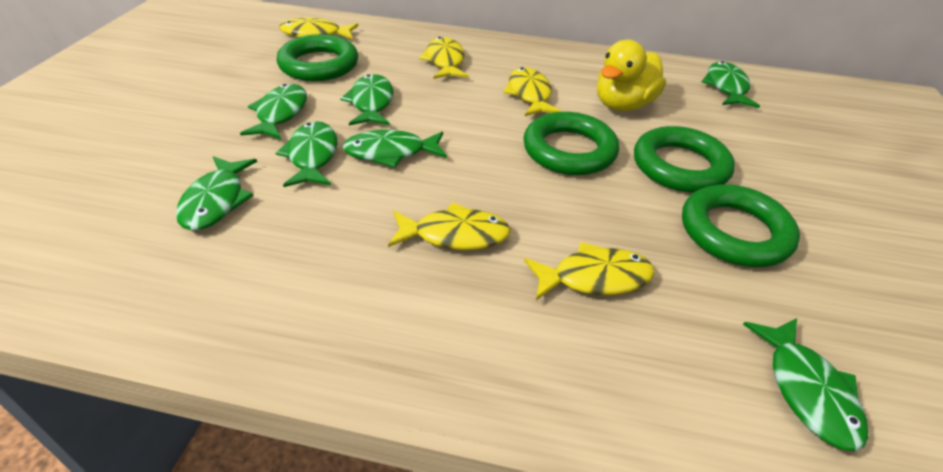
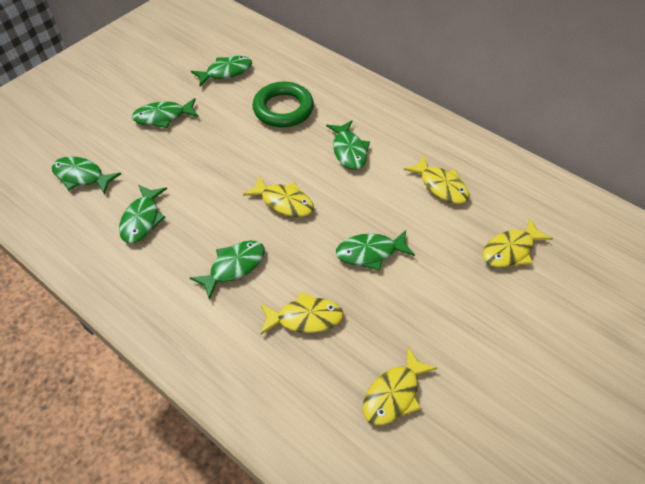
green ring: 4 -> 1
yellow duck: 1 -> 0

